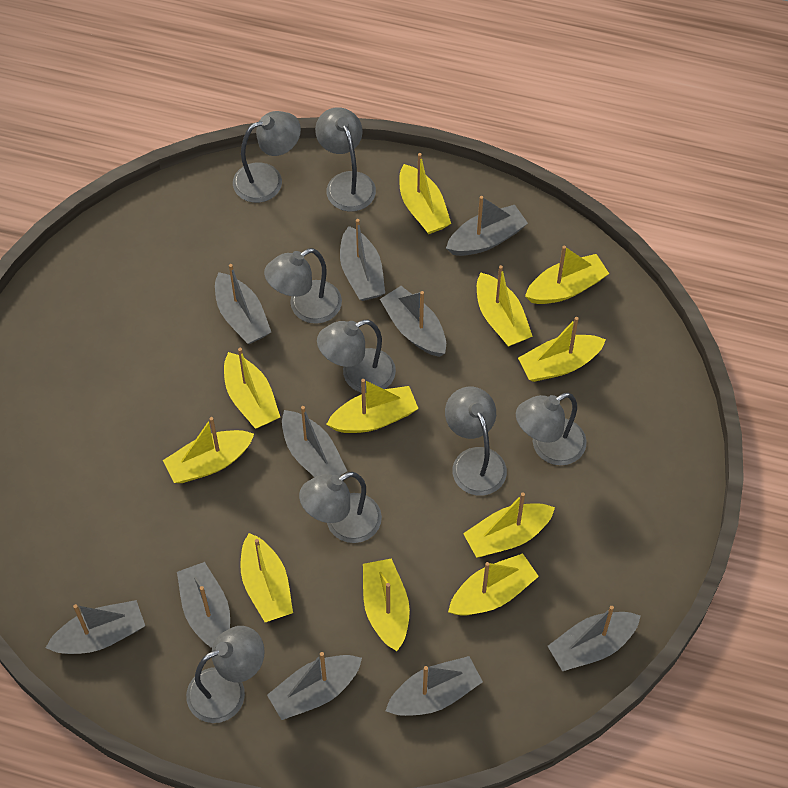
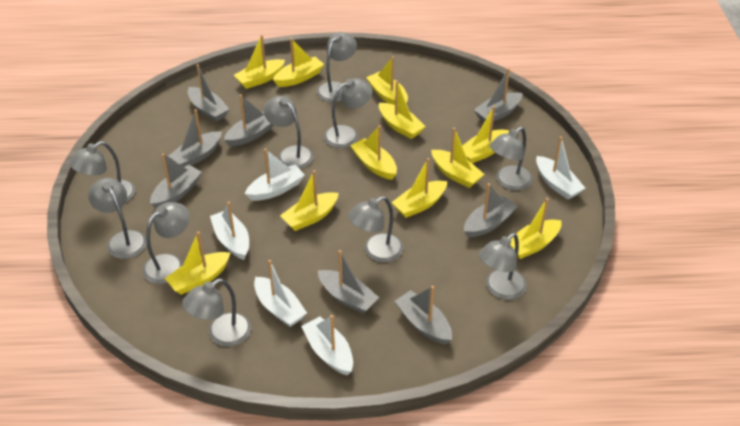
grey boat: 10 -> 8
grey lamp: 8 -> 10
white boat: 0 -> 5

